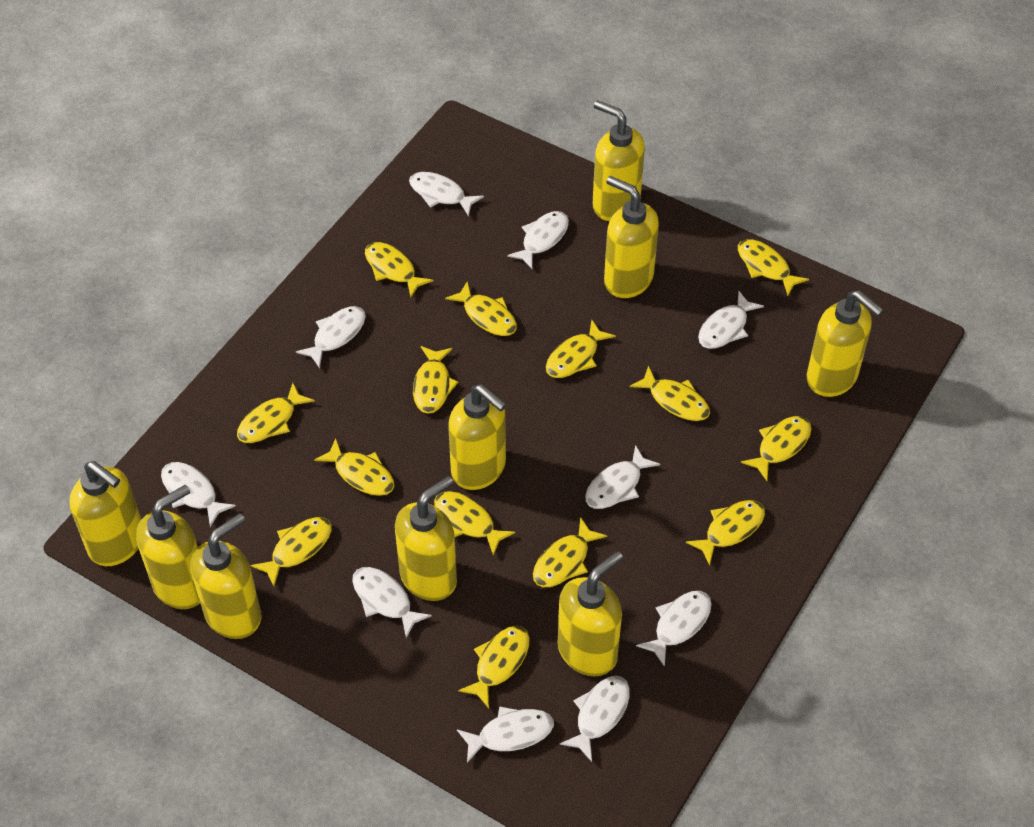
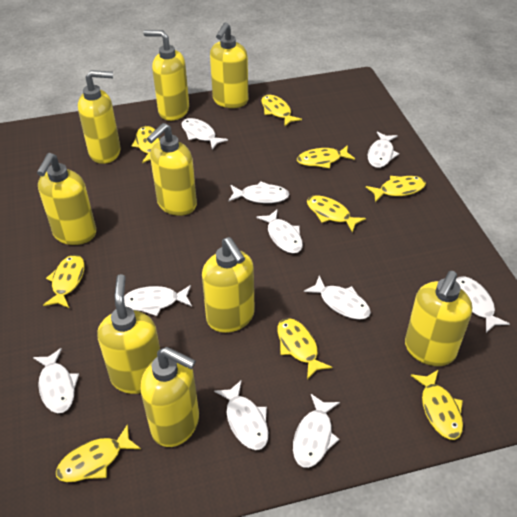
yellow fish: 14 -> 9

